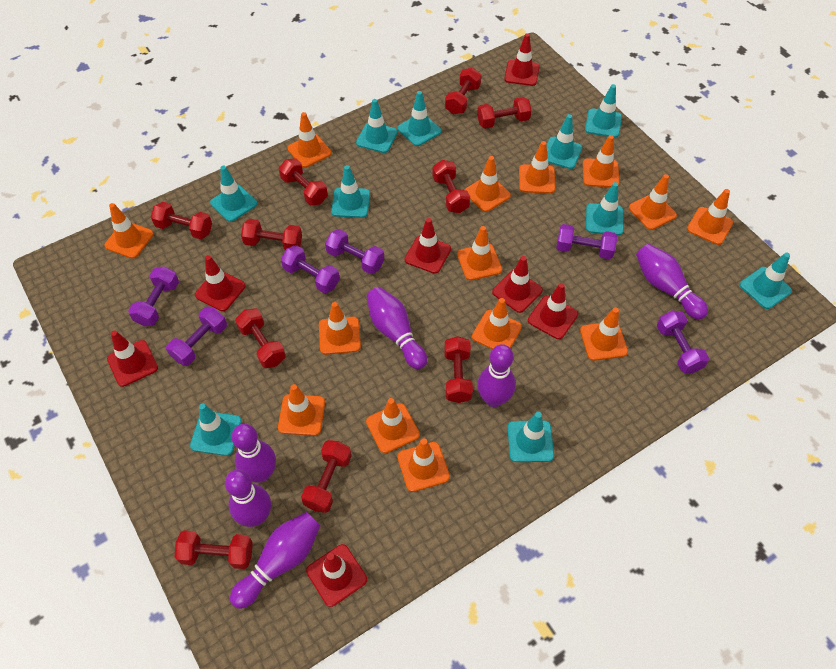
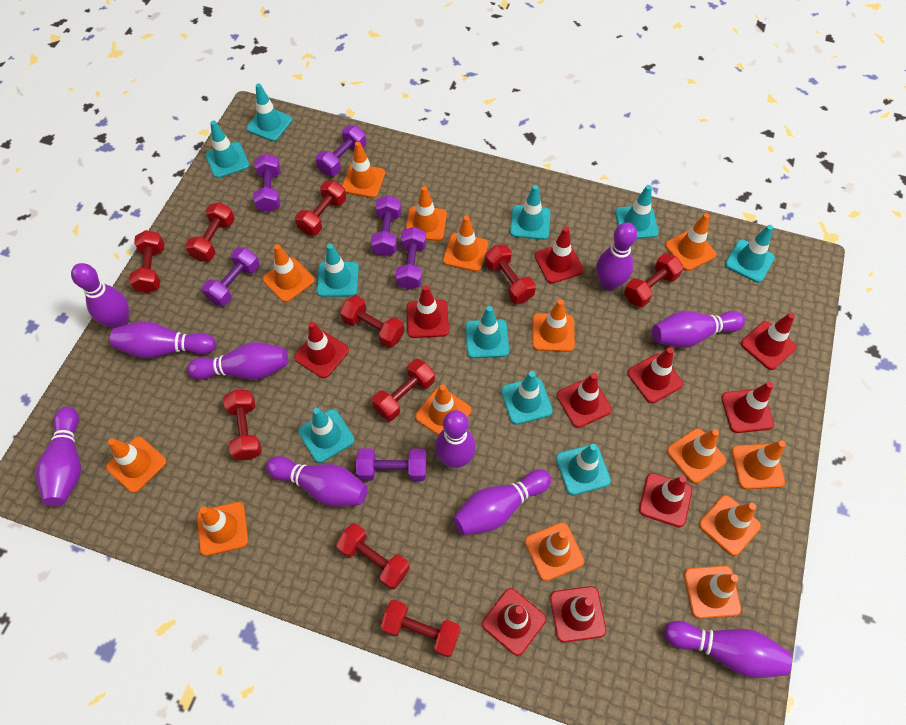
purple bowling pin: 6 -> 10
red traffic cone: 7 -> 10

